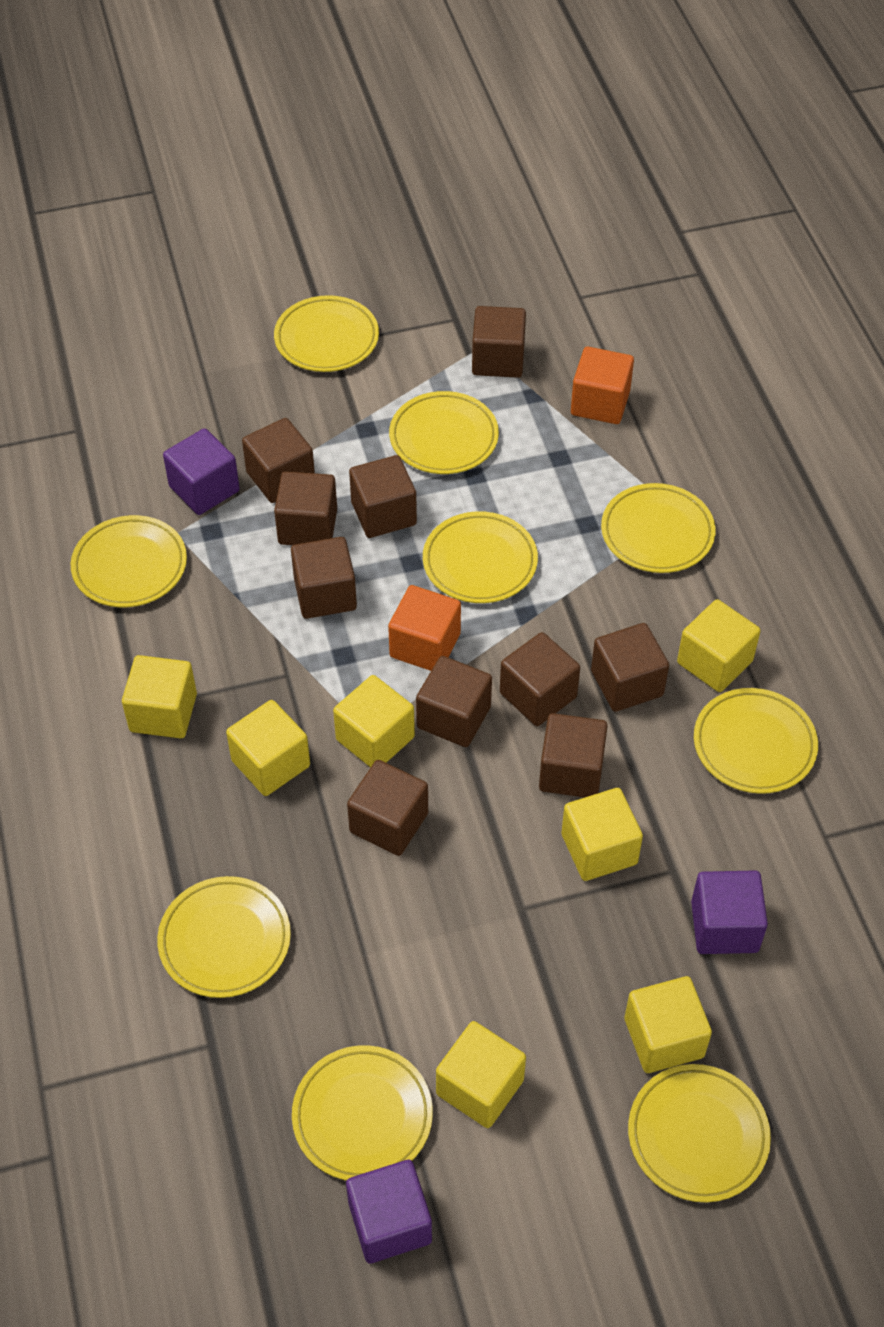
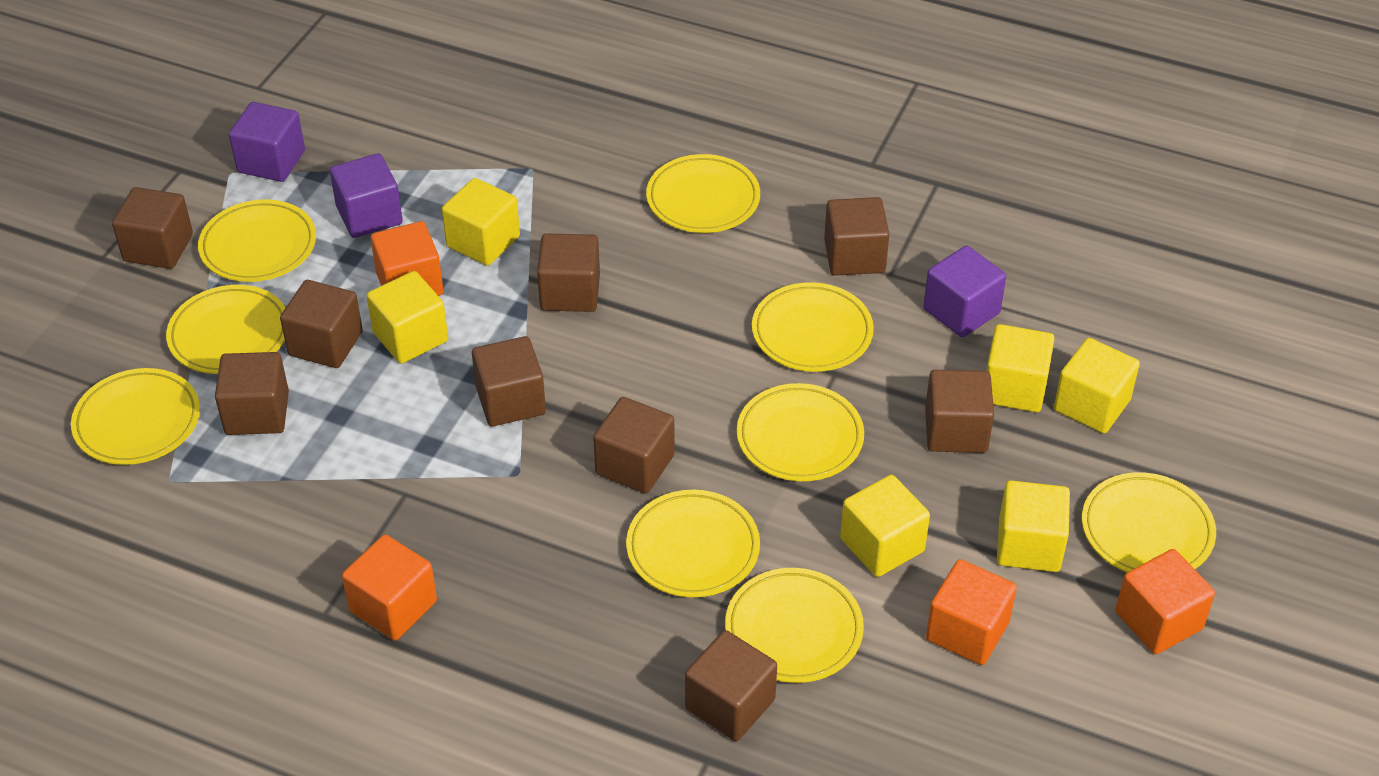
brown cube: 10 -> 9
orange cube: 2 -> 4
yellow cube: 7 -> 6

